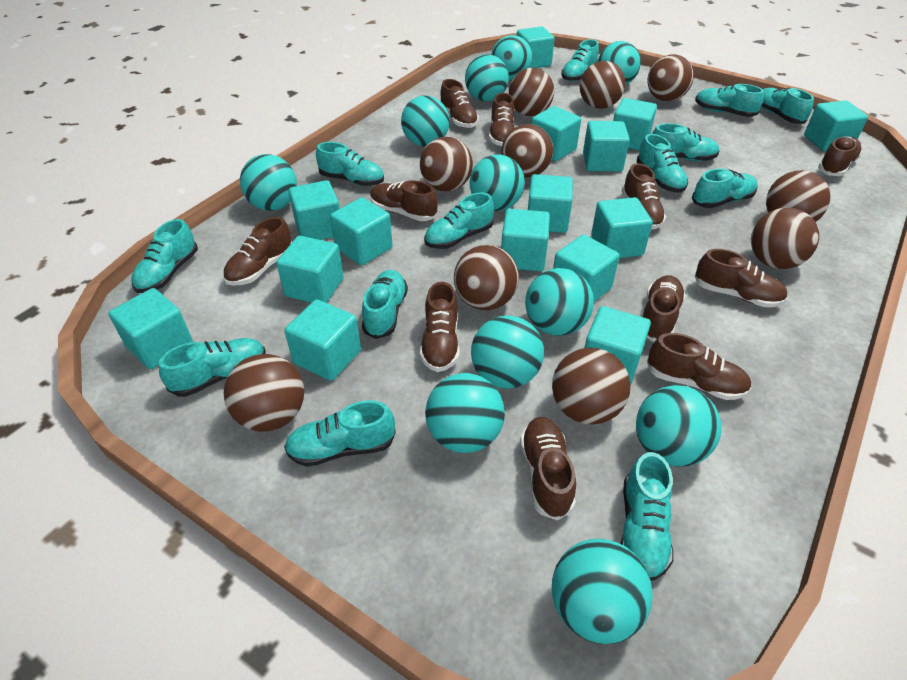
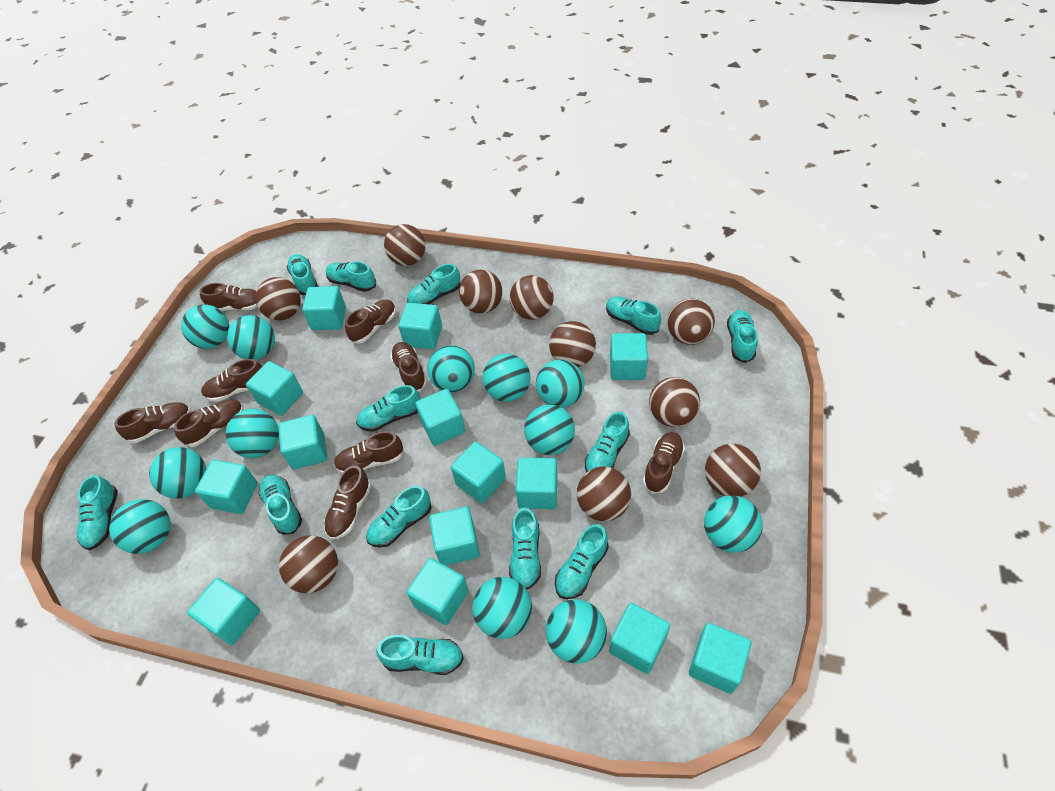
brown shoe: 11 -> 9
turquoise ball: 11 -> 12
turquoise cube: 15 -> 14

